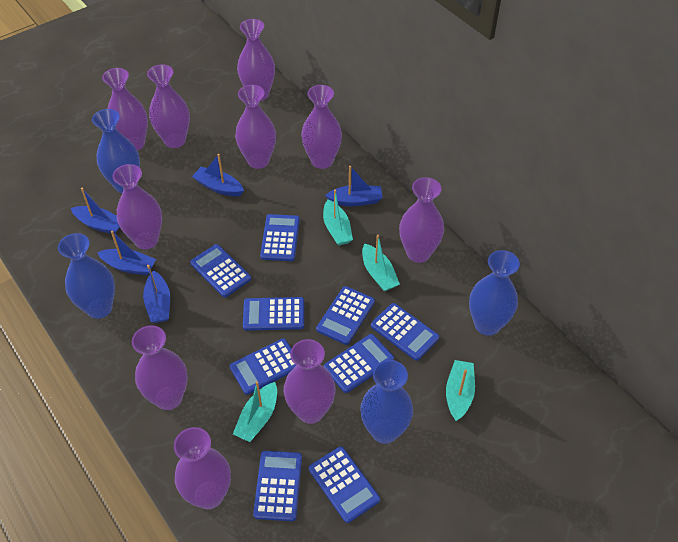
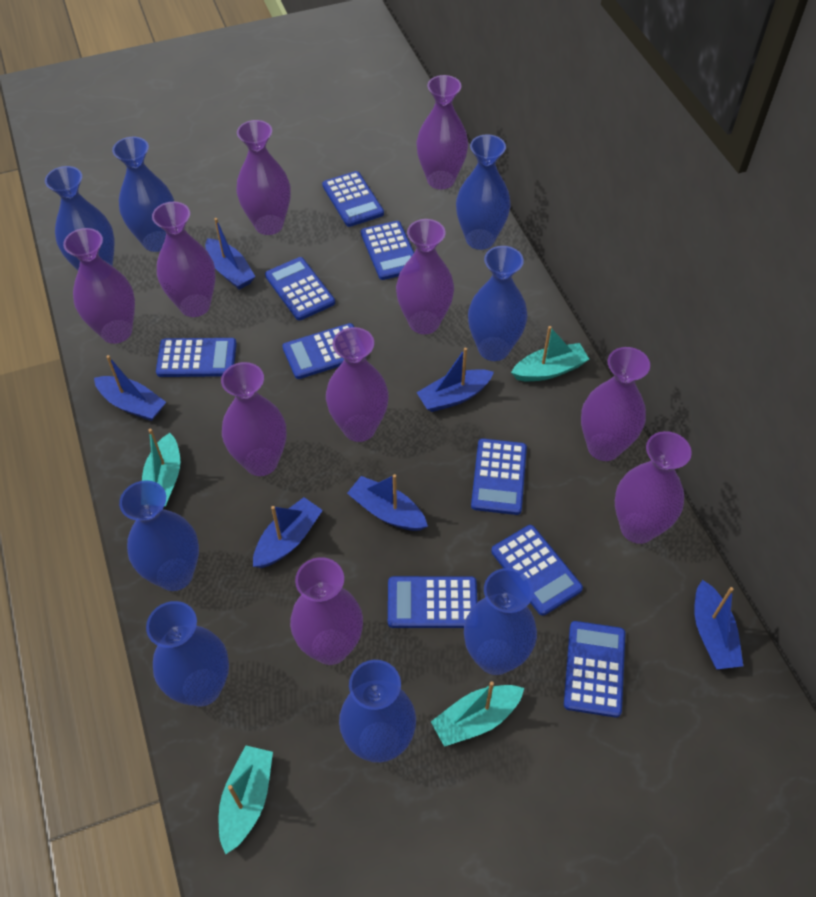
blue boat: 5 -> 6
blue vase: 4 -> 8

